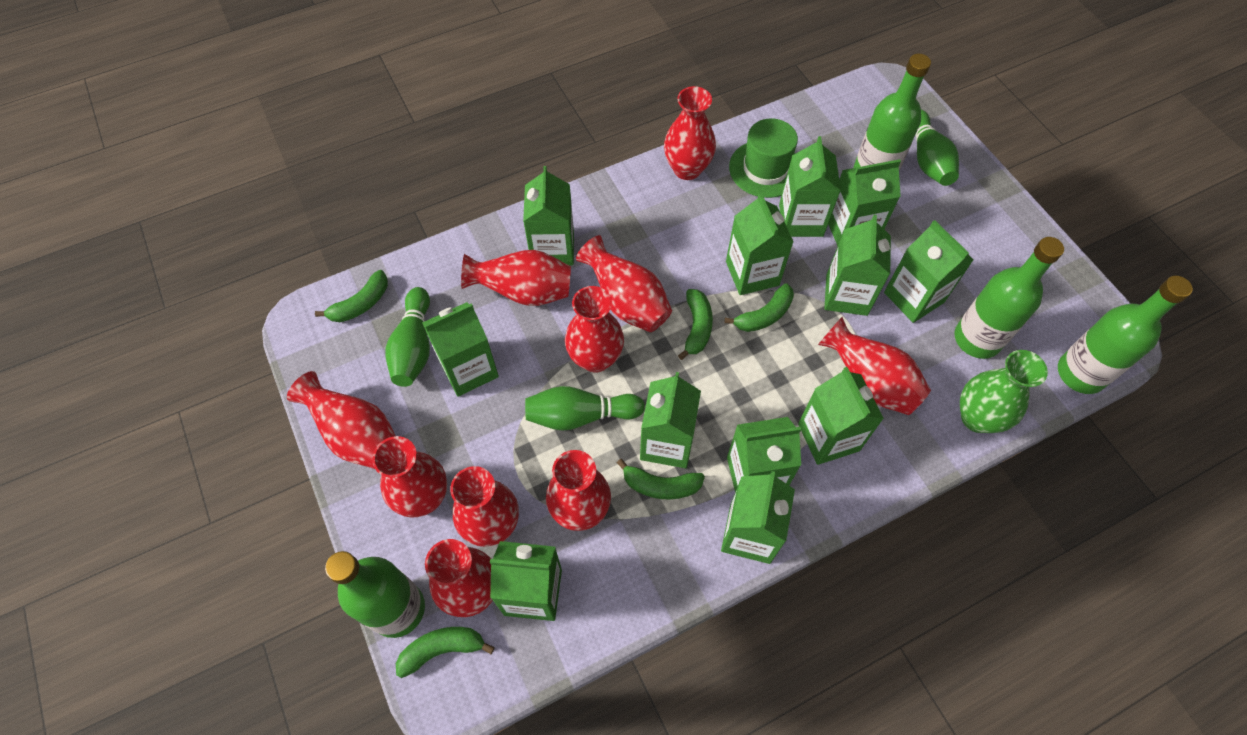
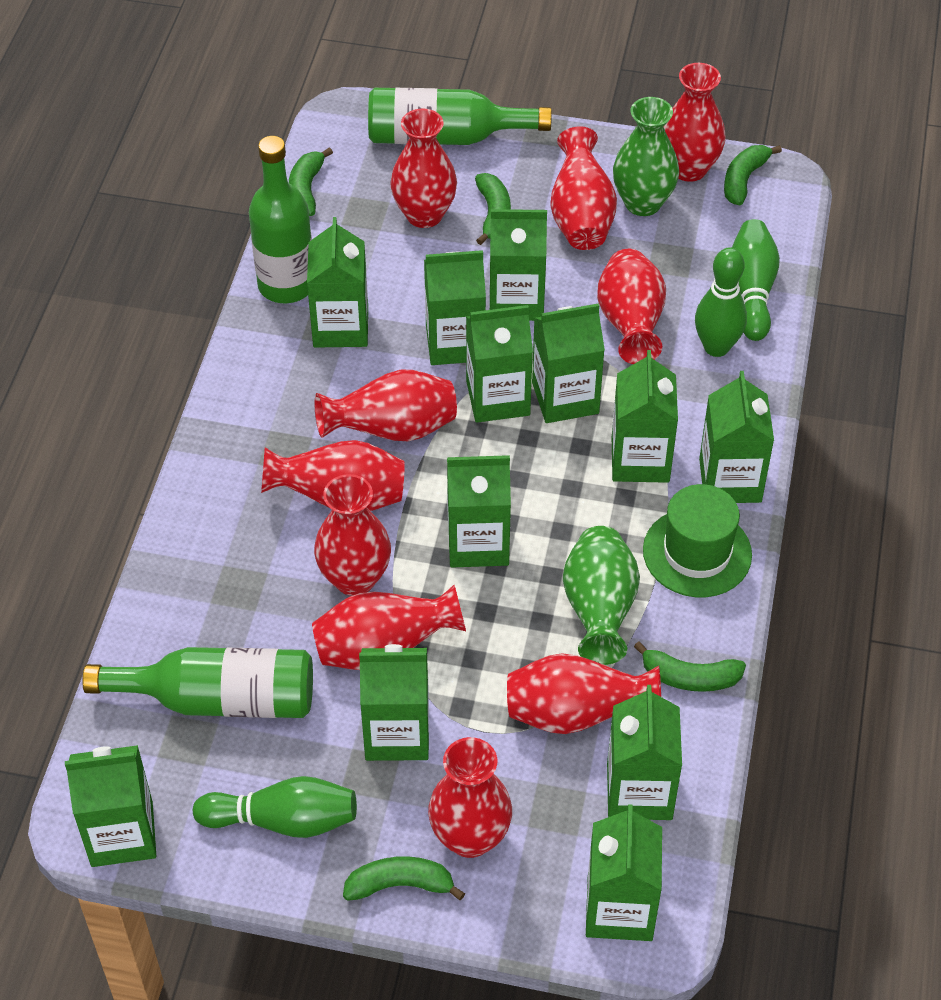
green bottle: 4 -> 3
green vase: 1 -> 2

